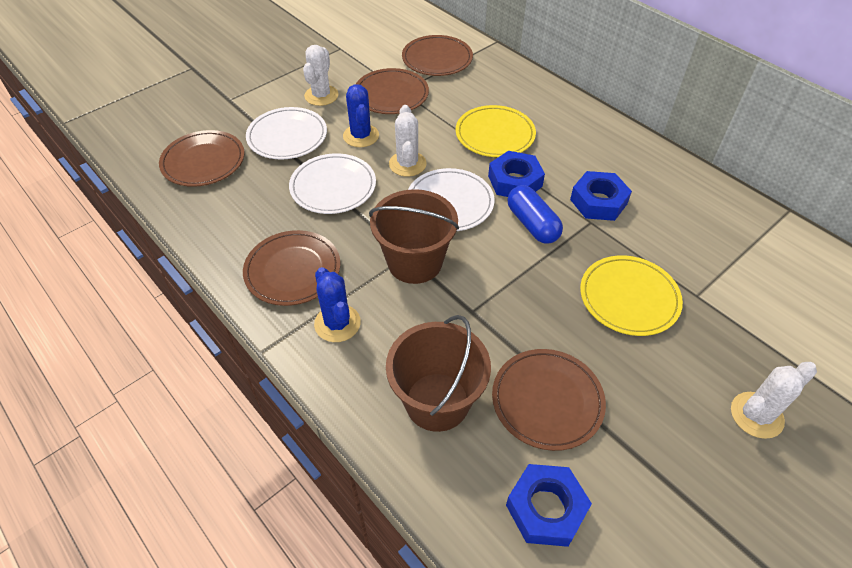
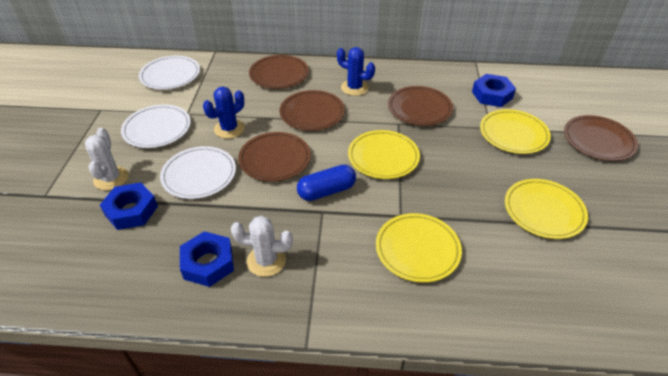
brown bucket: 2 -> 0
white cactus: 3 -> 2
yellow plate: 2 -> 4

